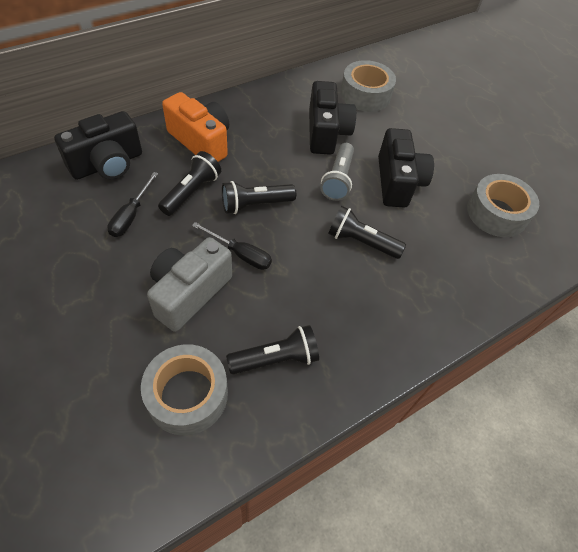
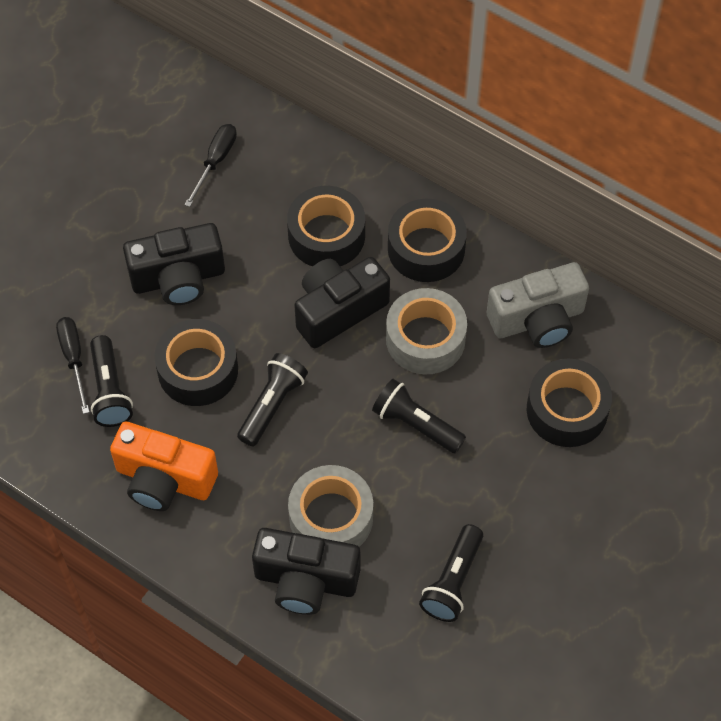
black tape: 0 -> 4
grey flashlight: 1 -> 0
grey tape: 3 -> 2

